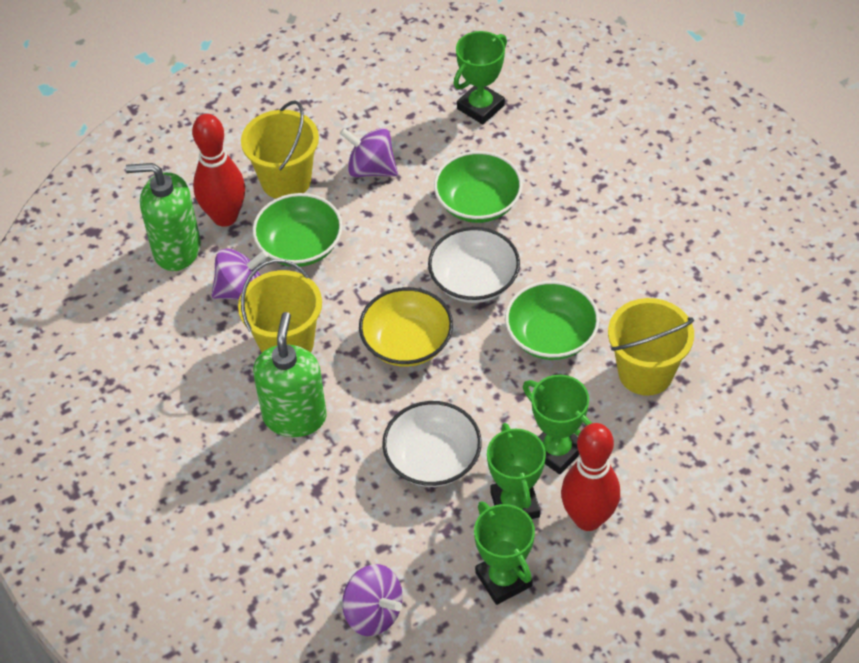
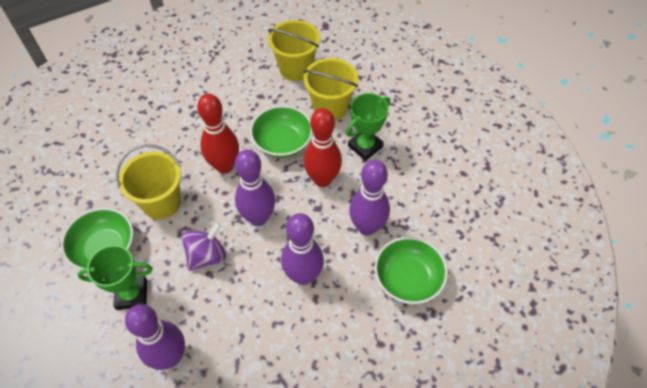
green soap dispenser: 2 -> 0
green trophy: 4 -> 2
purple bowling pin: 0 -> 4
purple spinning top: 3 -> 1
white bowl: 2 -> 0
yellow bowl: 1 -> 0

